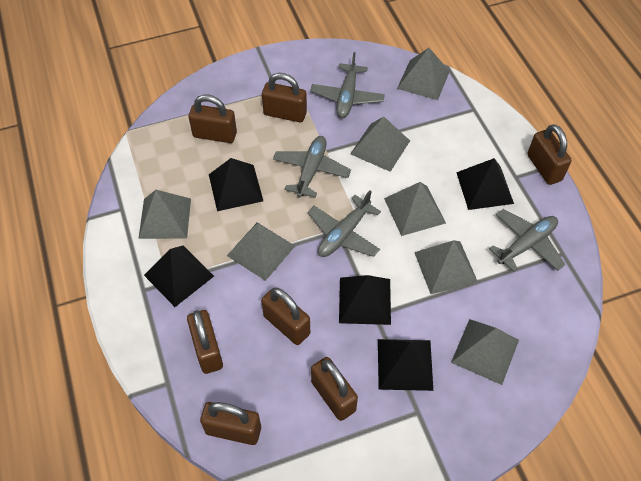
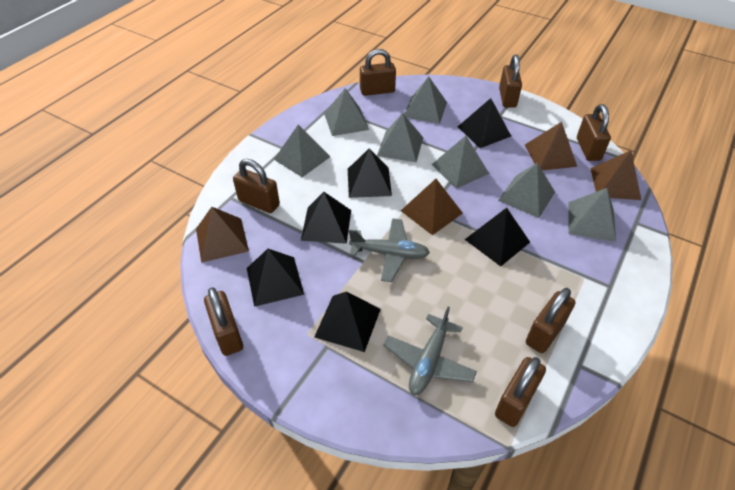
black pyramid: 5 -> 6
brown pyramid: 0 -> 4
grey plane: 4 -> 2

